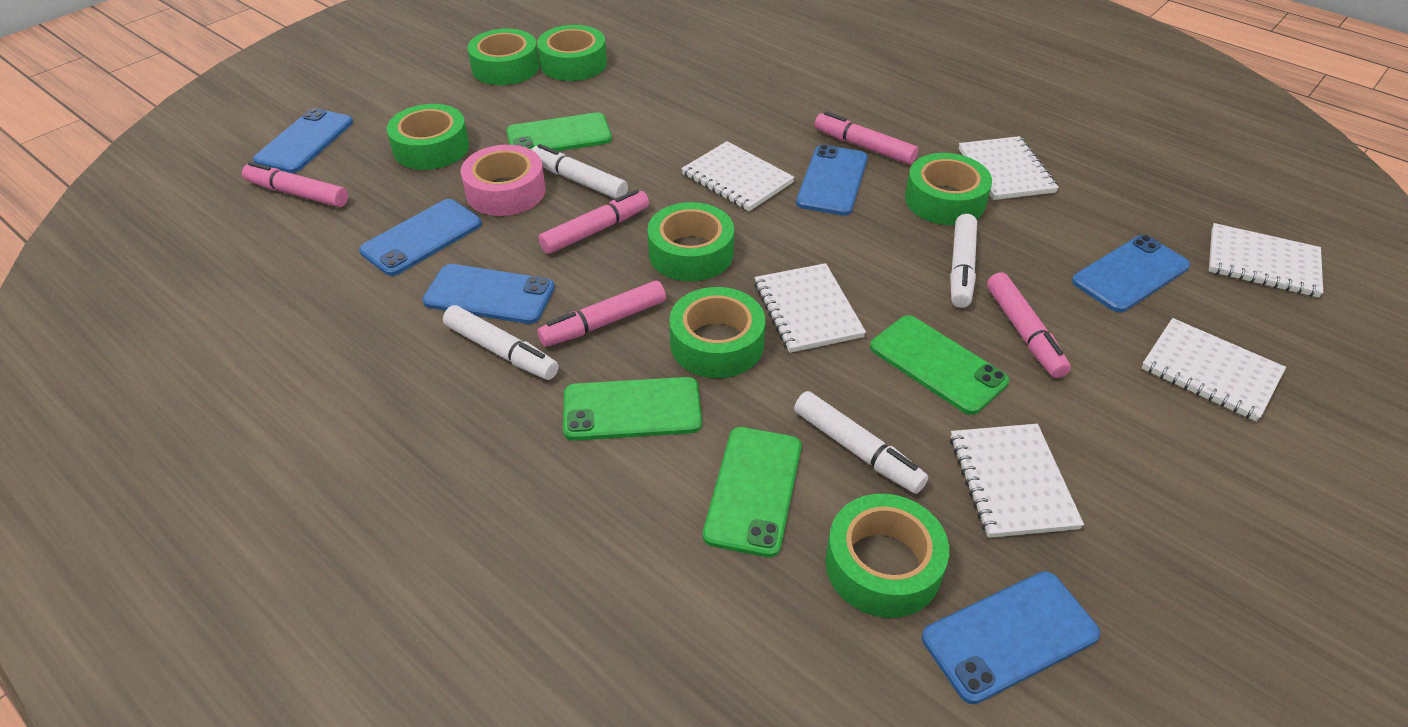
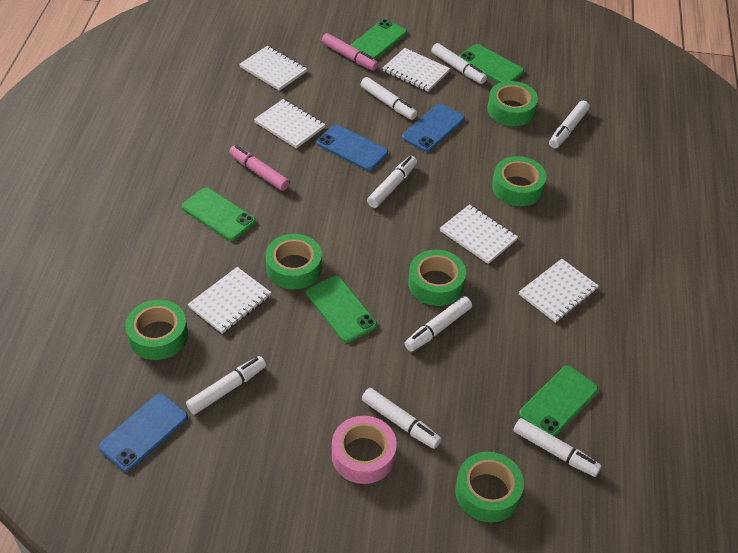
blue phone: 6 -> 3
green phone: 4 -> 5
green tape: 7 -> 6
pink marker: 5 -> 2
white marker: 4 -> 8

